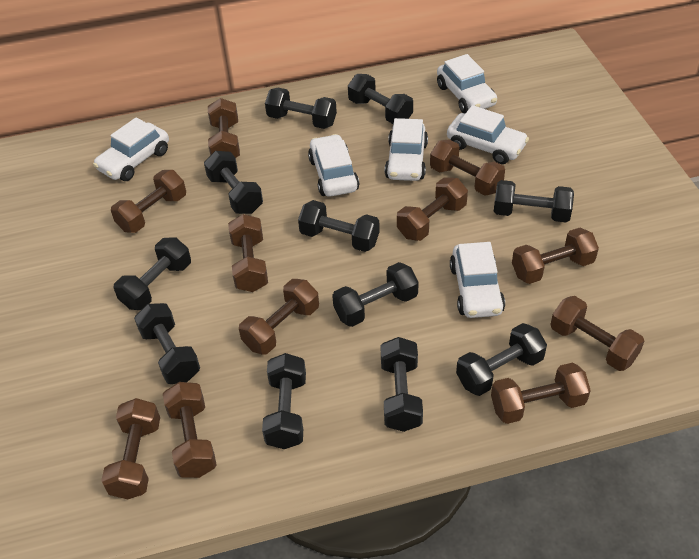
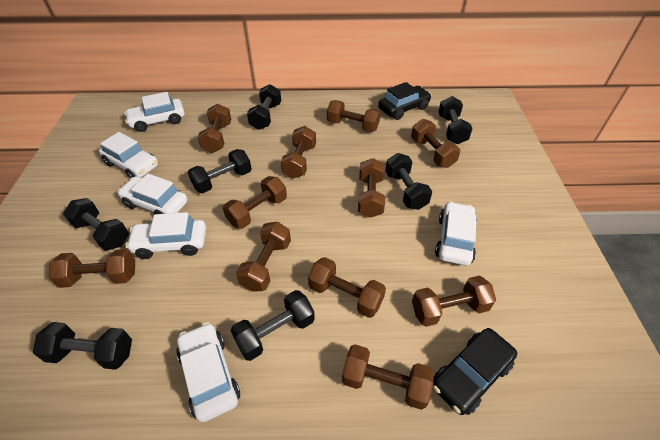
black car: 0 -> 2
black dumbbell: 11 -> 7

